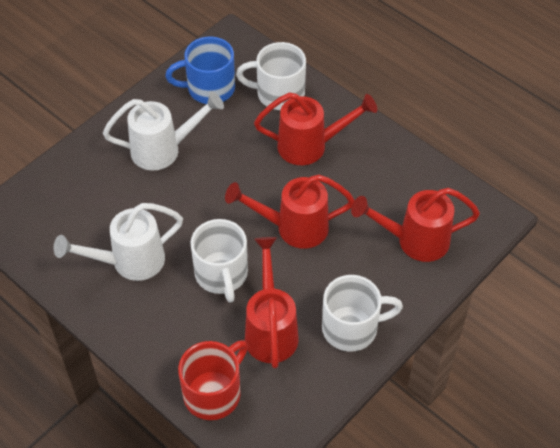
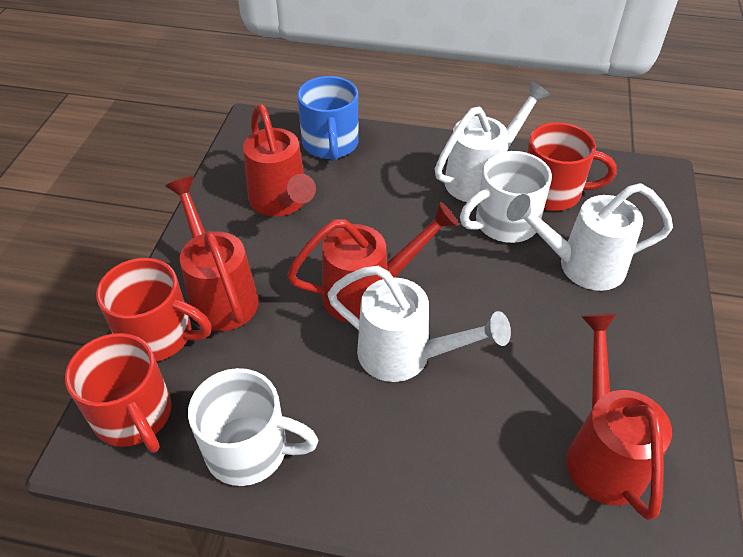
red mug: 1 -> 3
white mug: 3 -> 2
white watering can: 2 -> 3

